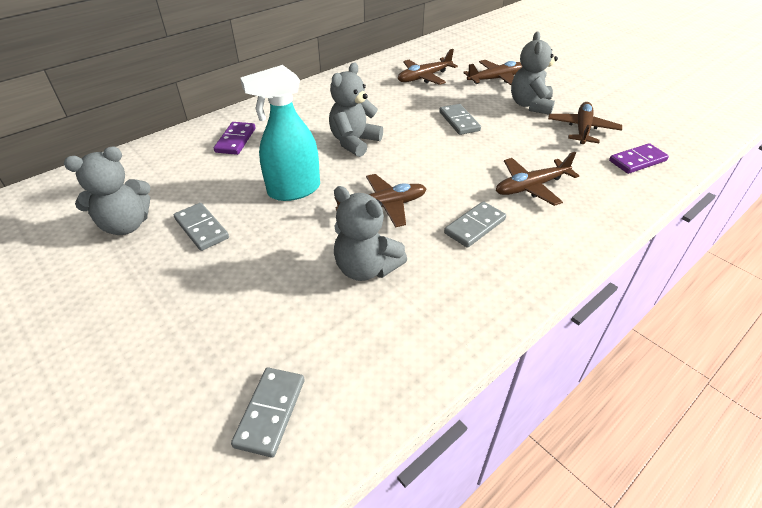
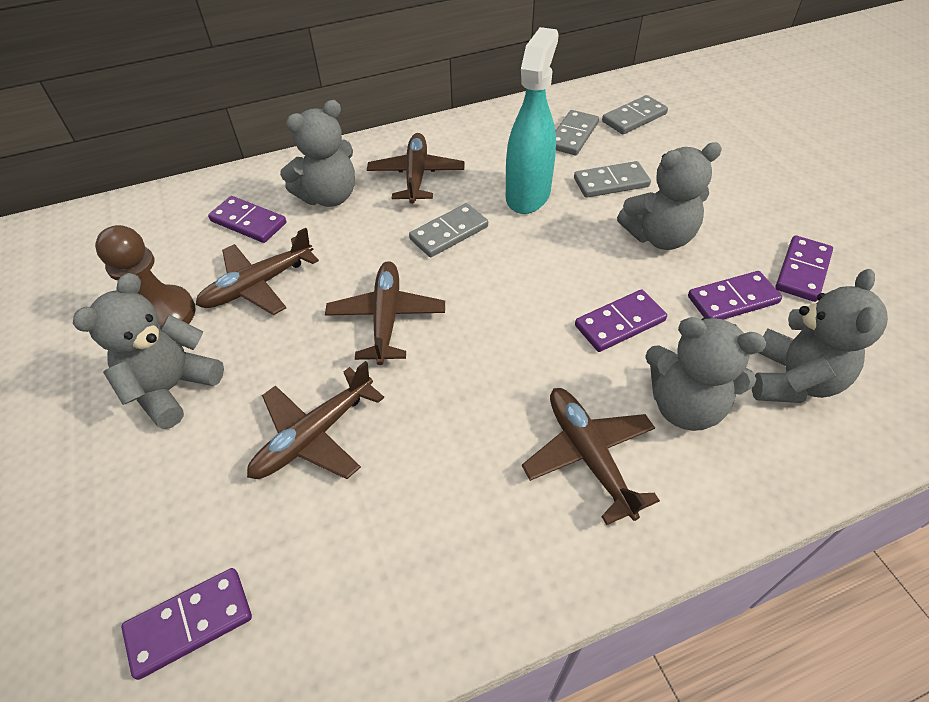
brown pawn: 0 -> 1
grey teddy bear: 4 -> 5
purple domino: 2 -> 5

